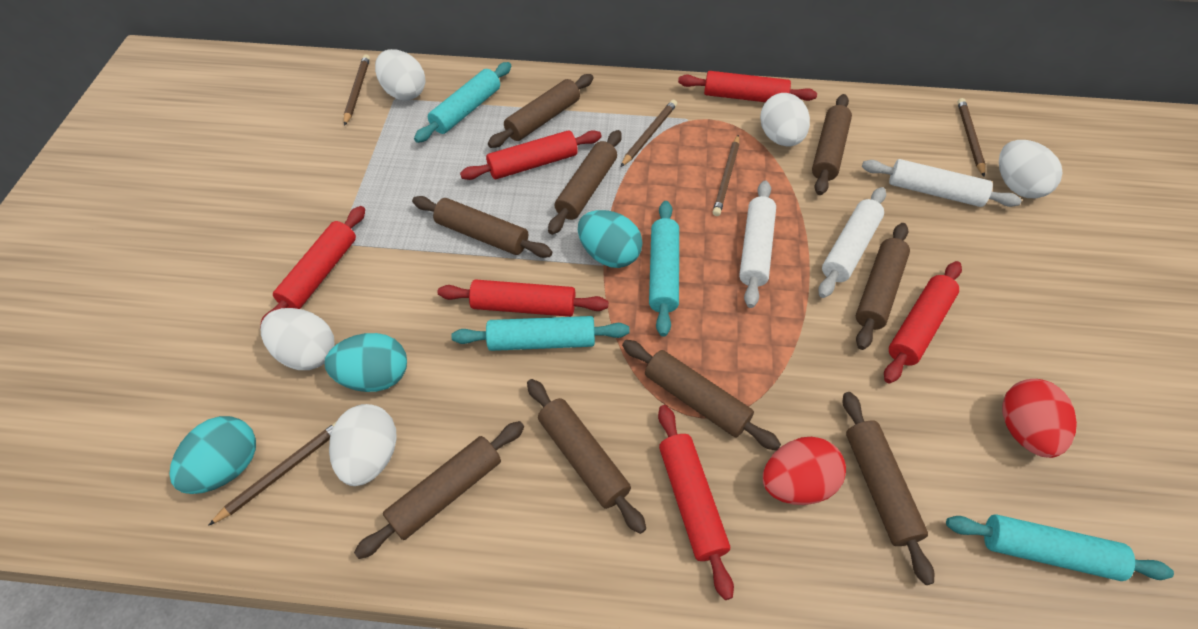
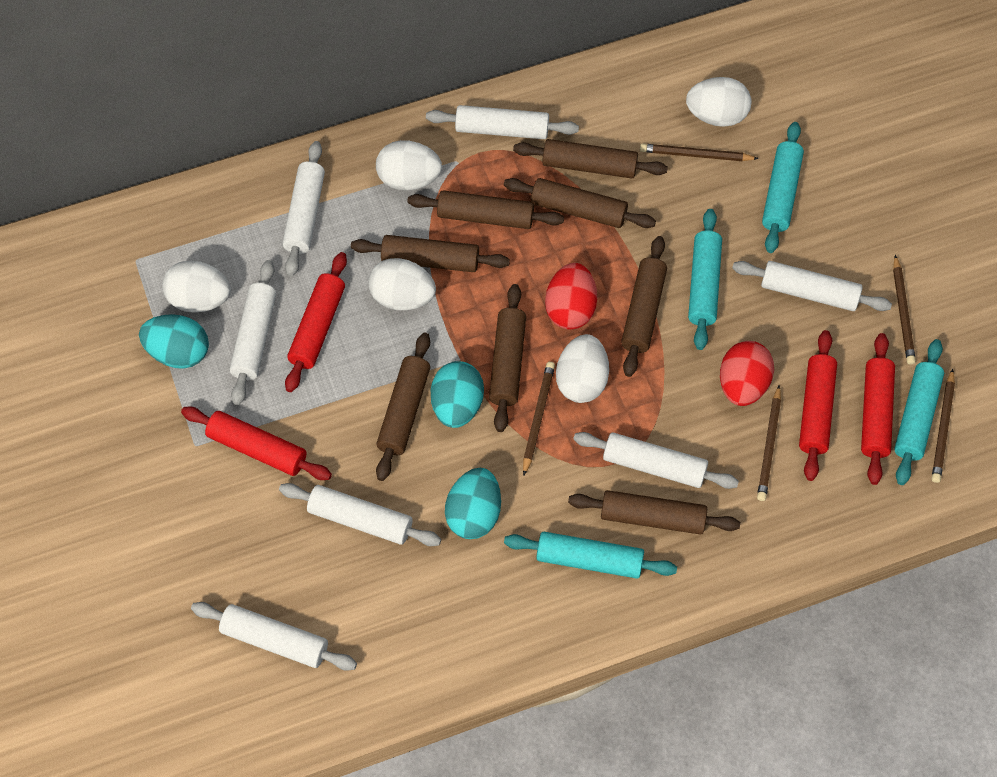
brown rolling pin: 9 -> 8
red rolling pin: 6 -> 4
white rolling pin: 3 -> 7

